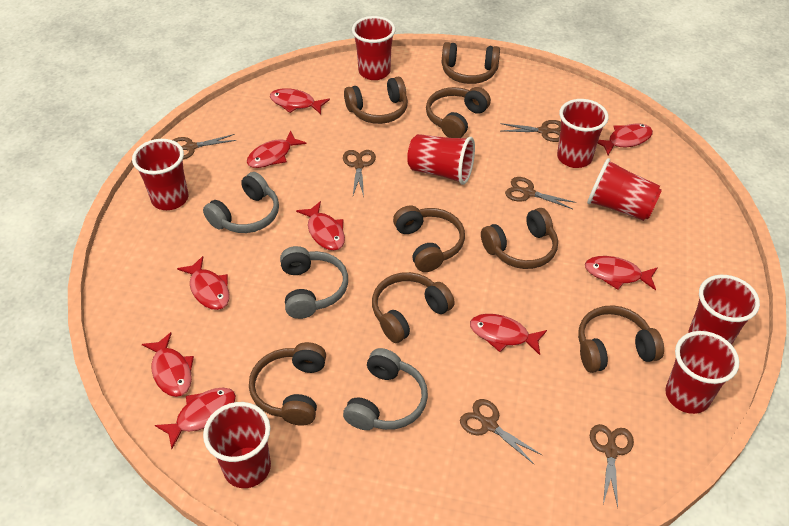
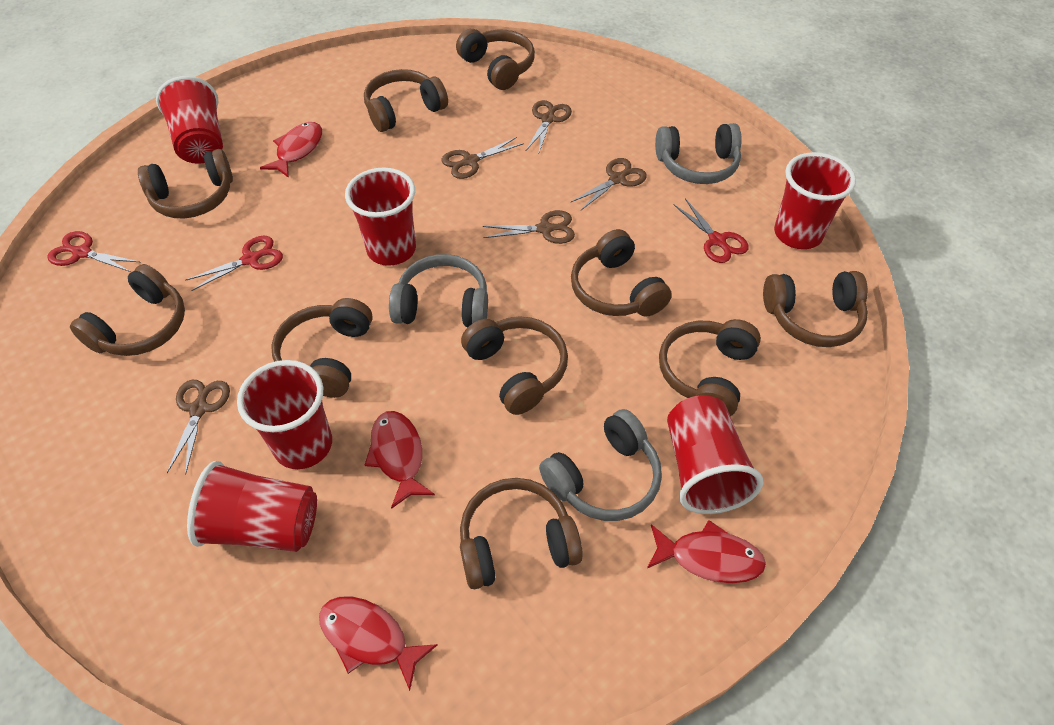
brown headphones: 8 -> 10
brown scissors: 6 -> 5
red cup: 8 -> 6
red fish: 9 -> 4
red scissors: 0 -> 3

